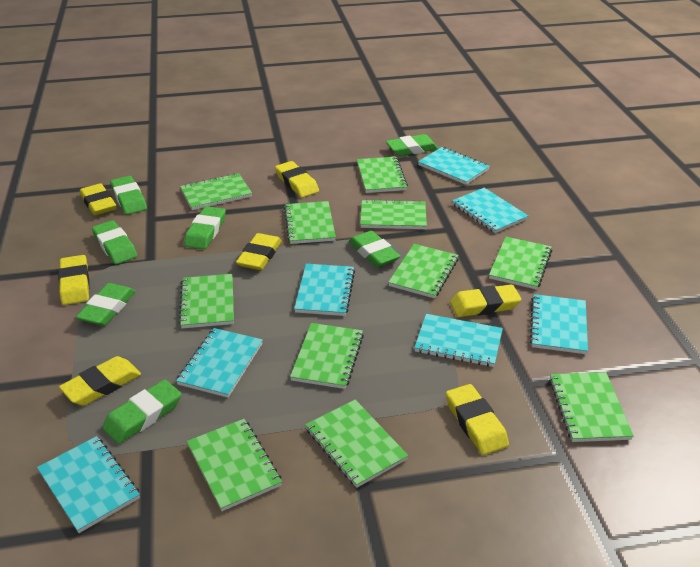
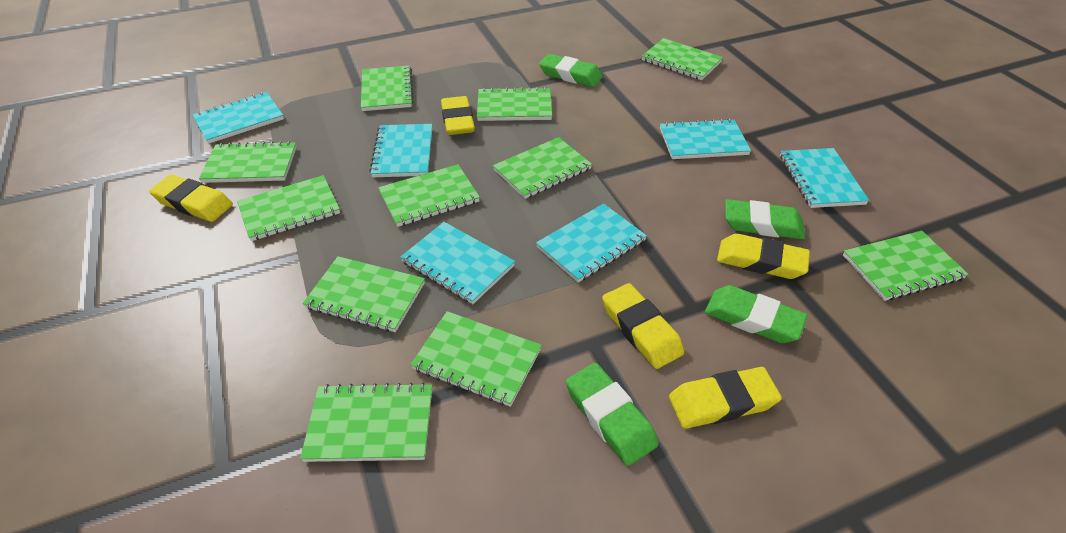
green eraser: 7 -> 4
turquoise notebook: 7 -> 6
yellow eraser: 7 -> 5

